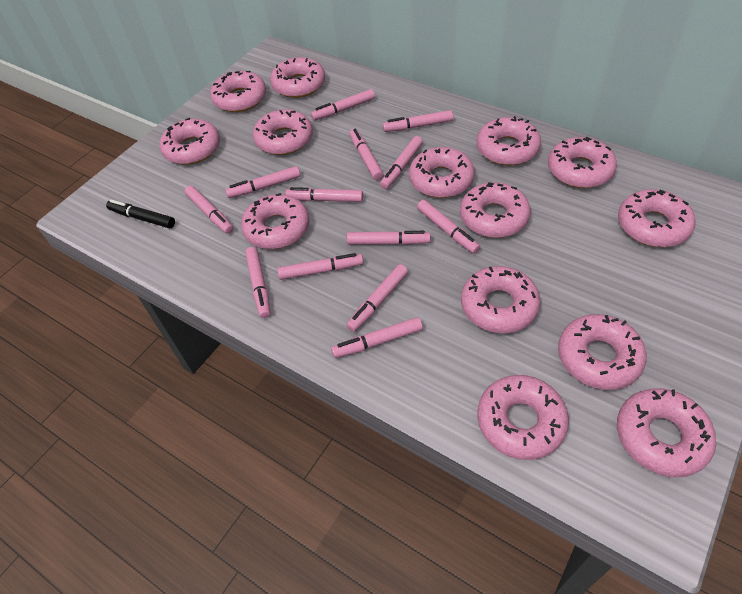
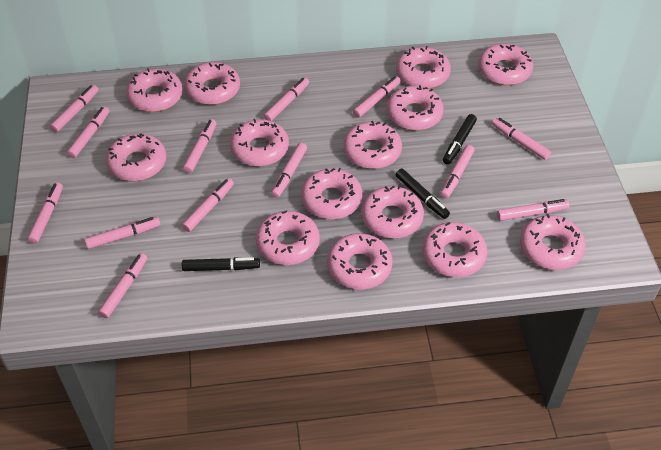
black marker: 1 -> 3

